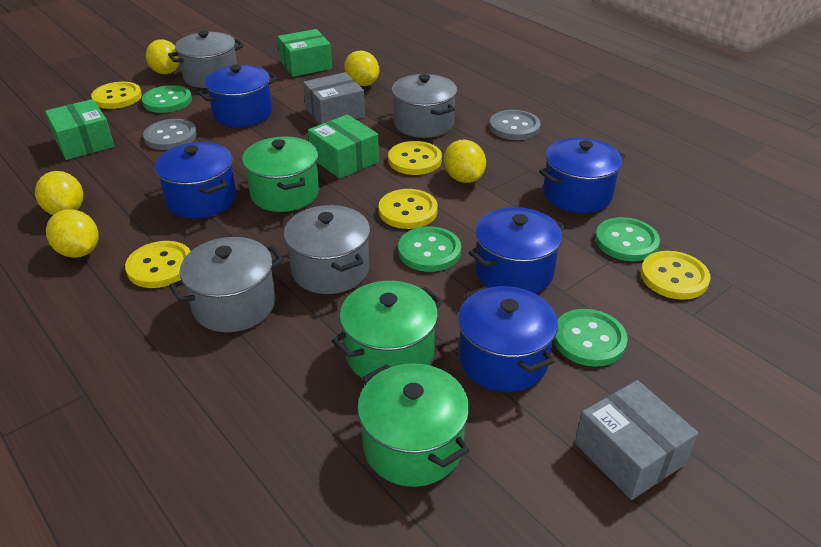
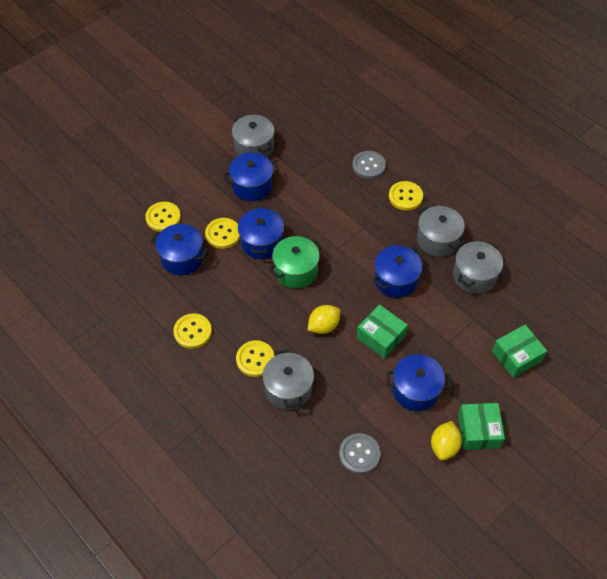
green button: 4 -> 0
green pot: 3 -> 1
grey box: 2 -> 0
yellow lemon: 5 -> 2

